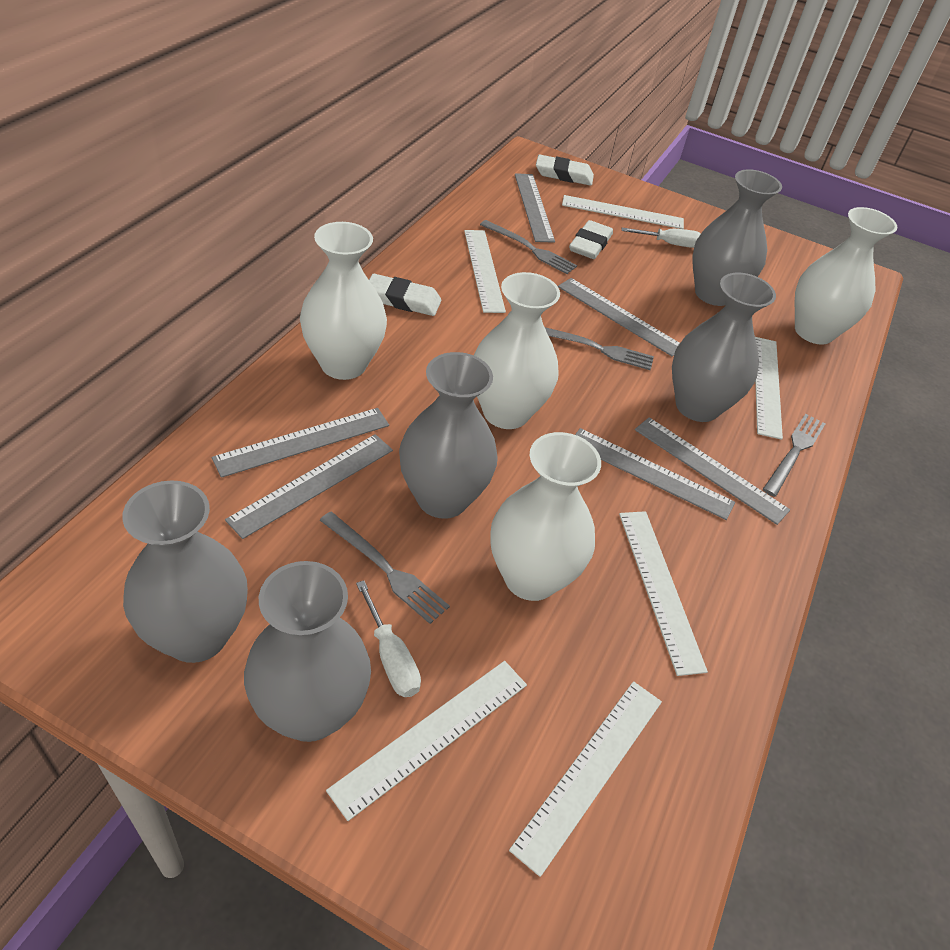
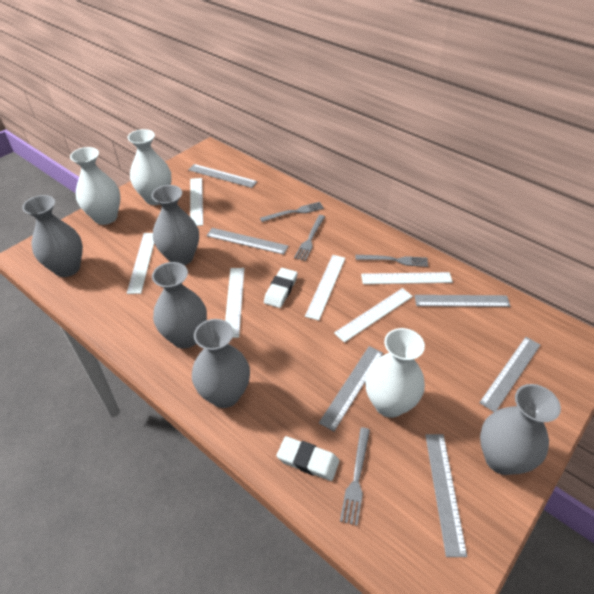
white eraser: 3 -> 2
white screwdriver: 2 -> 0
white vase: 4 -> 3

